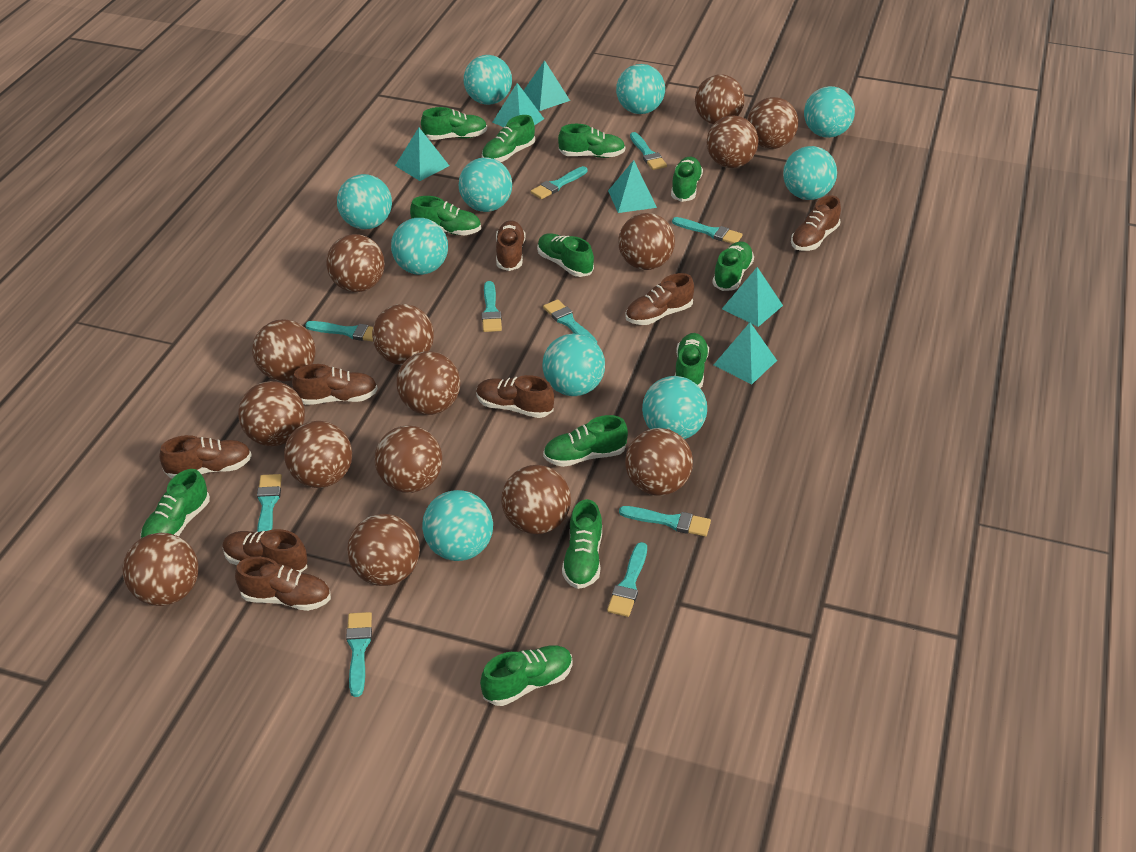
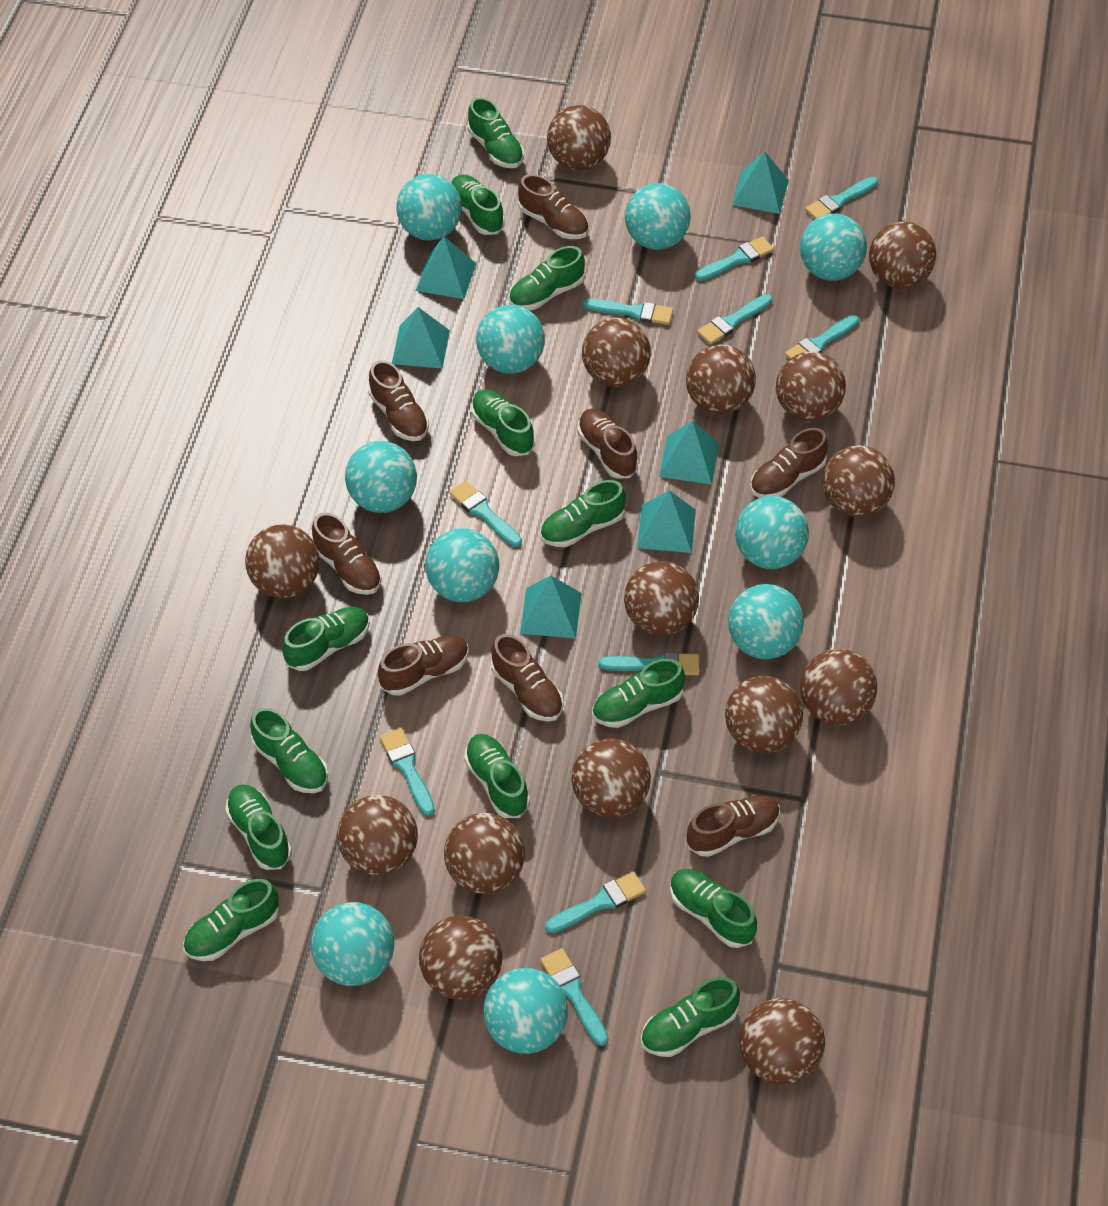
green shoe: 12 -> 13

